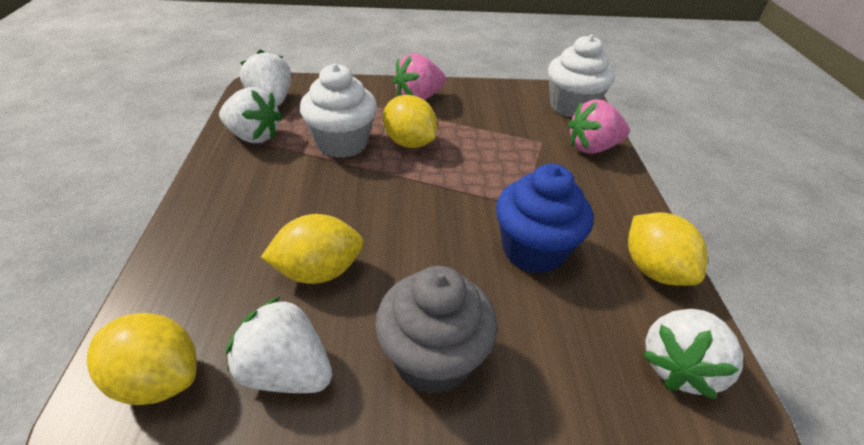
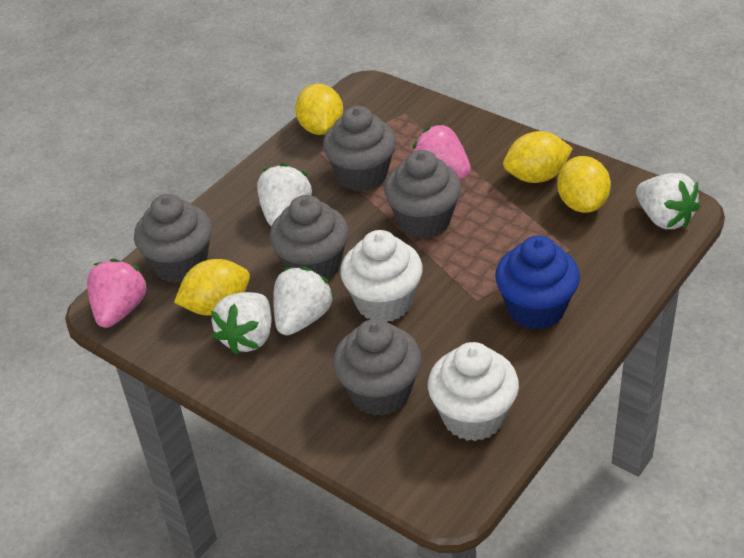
grey cupcake: 1 -> 5

